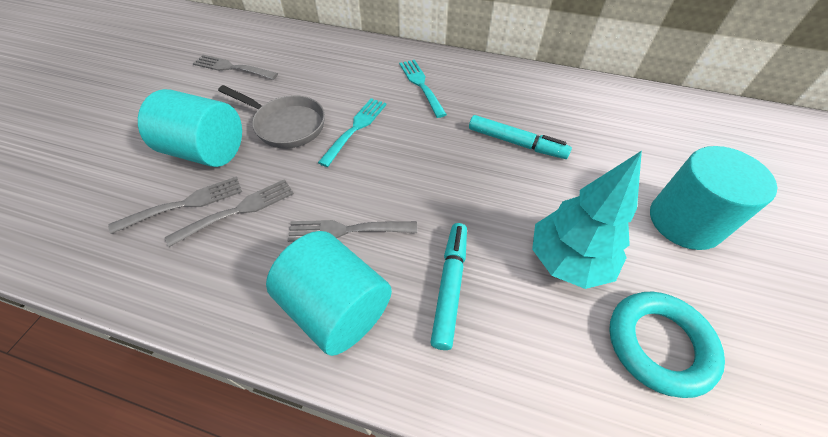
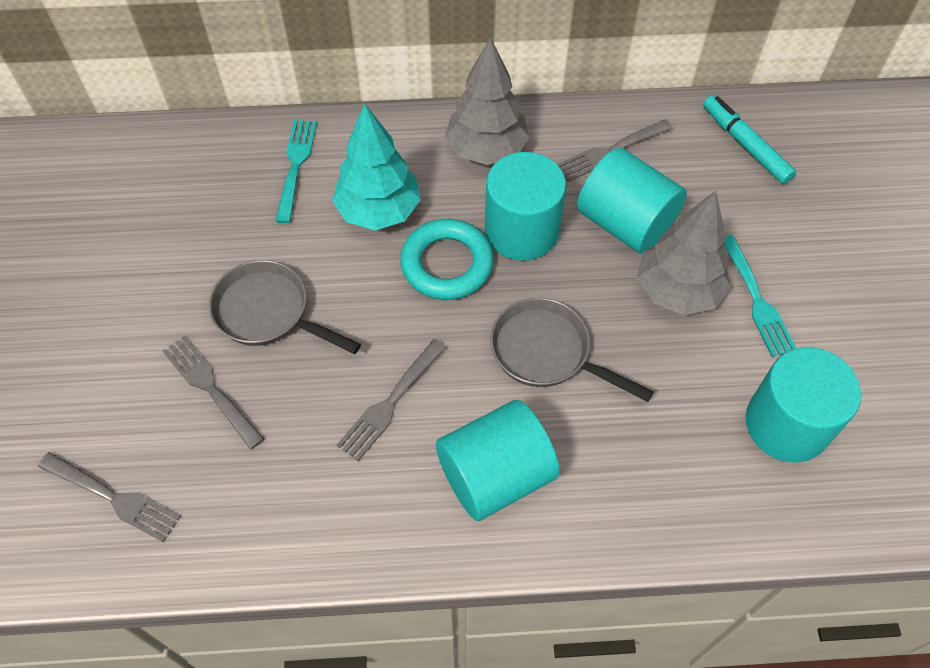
grey pan: 1 -> 2
grey tree: 0 -> 2
turquoise cylinder: 3 -> 4
turquoise marker: 2 -> 1

